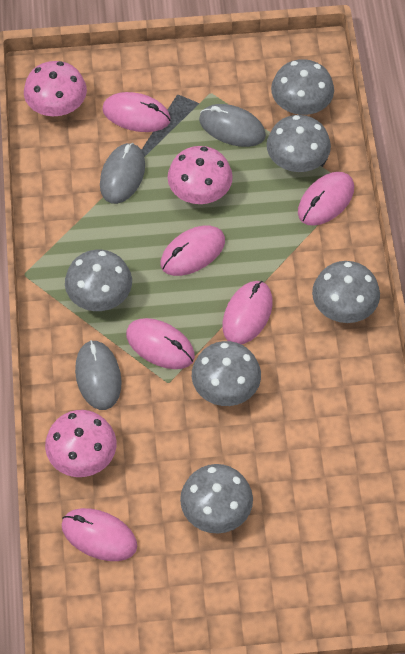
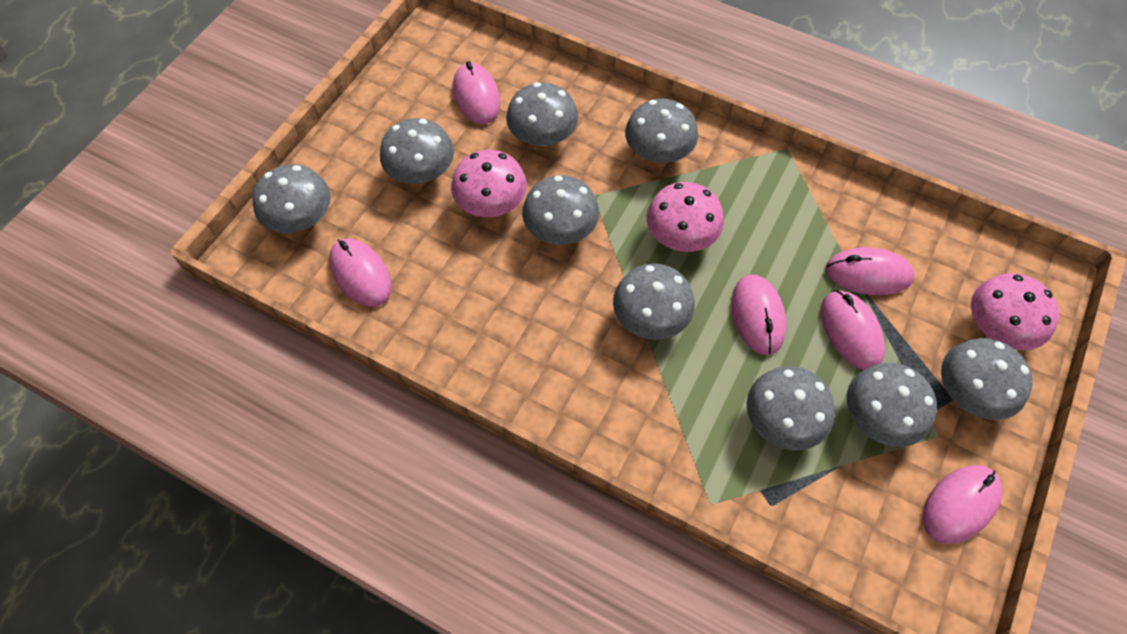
grey mouse: 3 -> 0
grey mushroom: 6 -> 9

